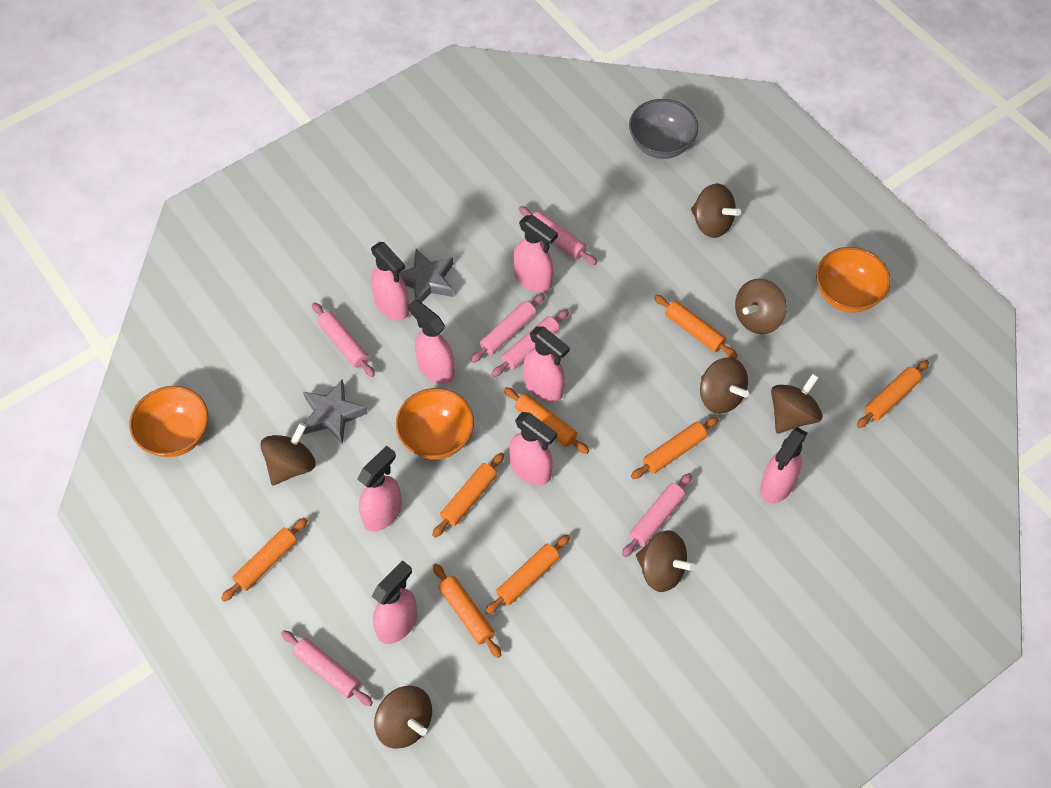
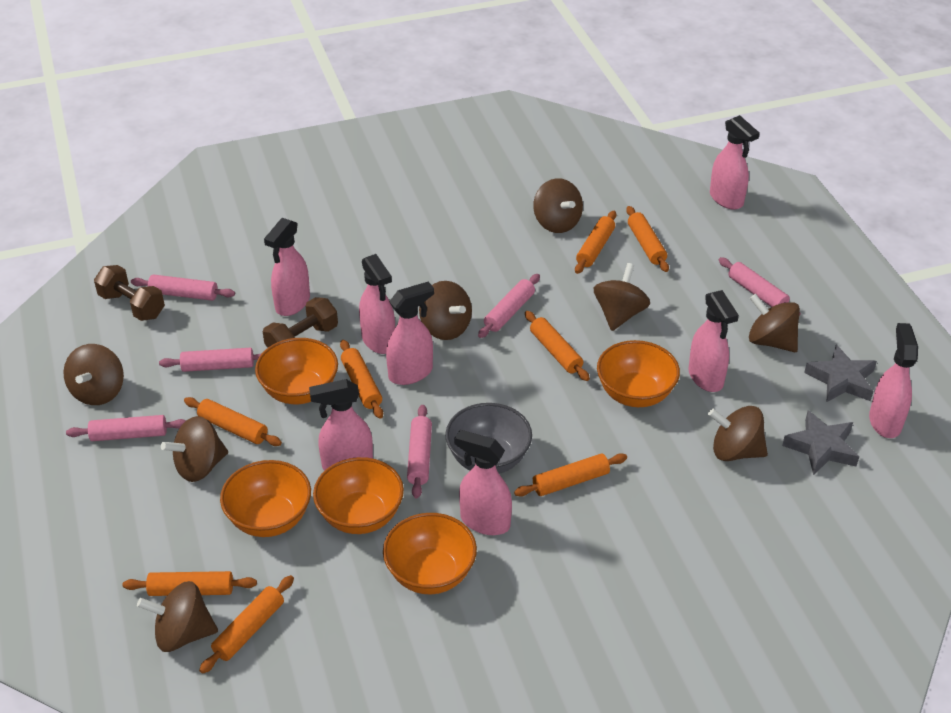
brown dumbbell: 0 -> 2
brown spinning top: 7 -> 8
orange bowl: 3 -> 5

